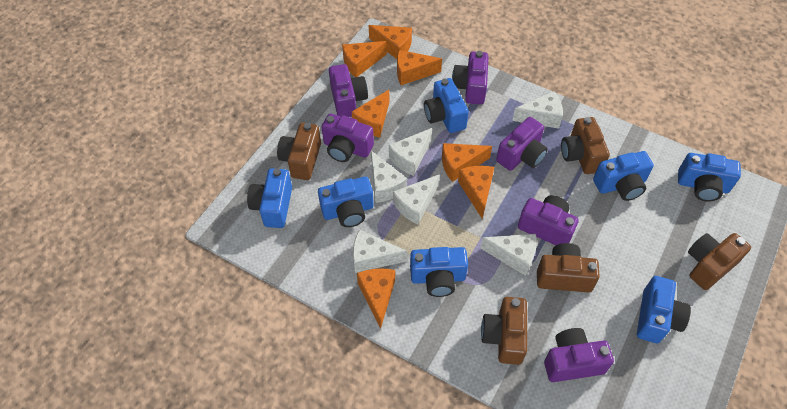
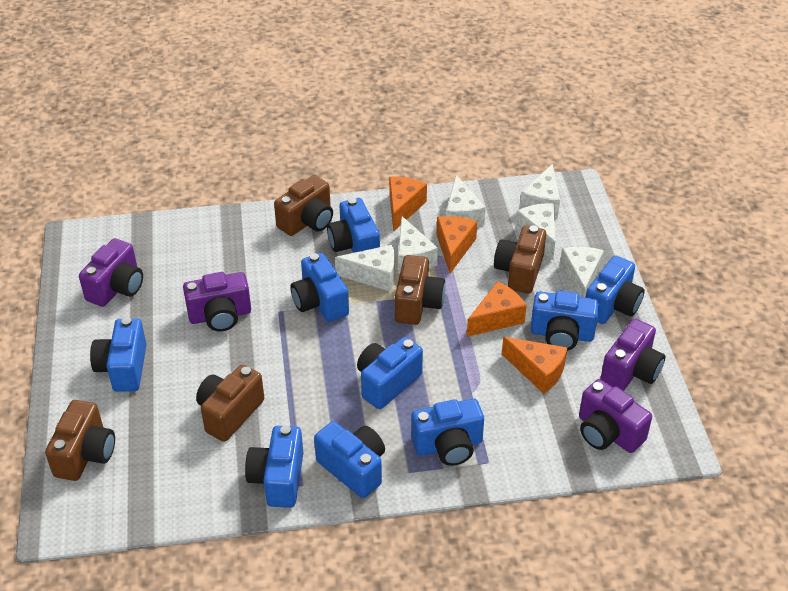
blue camera: 7 -> 9
orange cheese: 7 -> 4
purple camera: 6 -> 4

